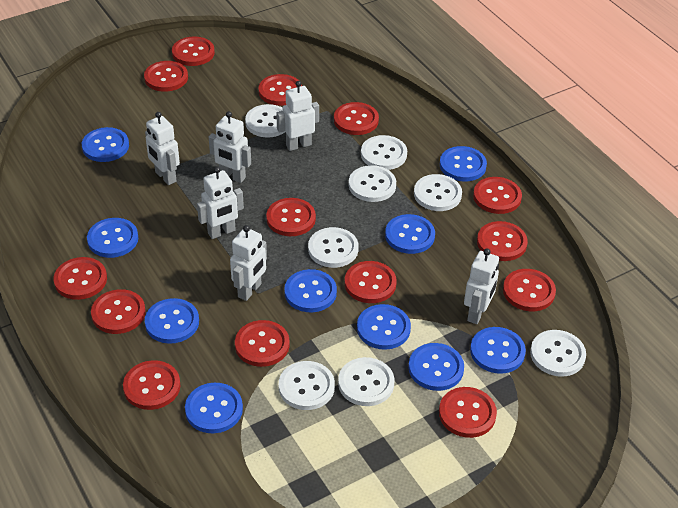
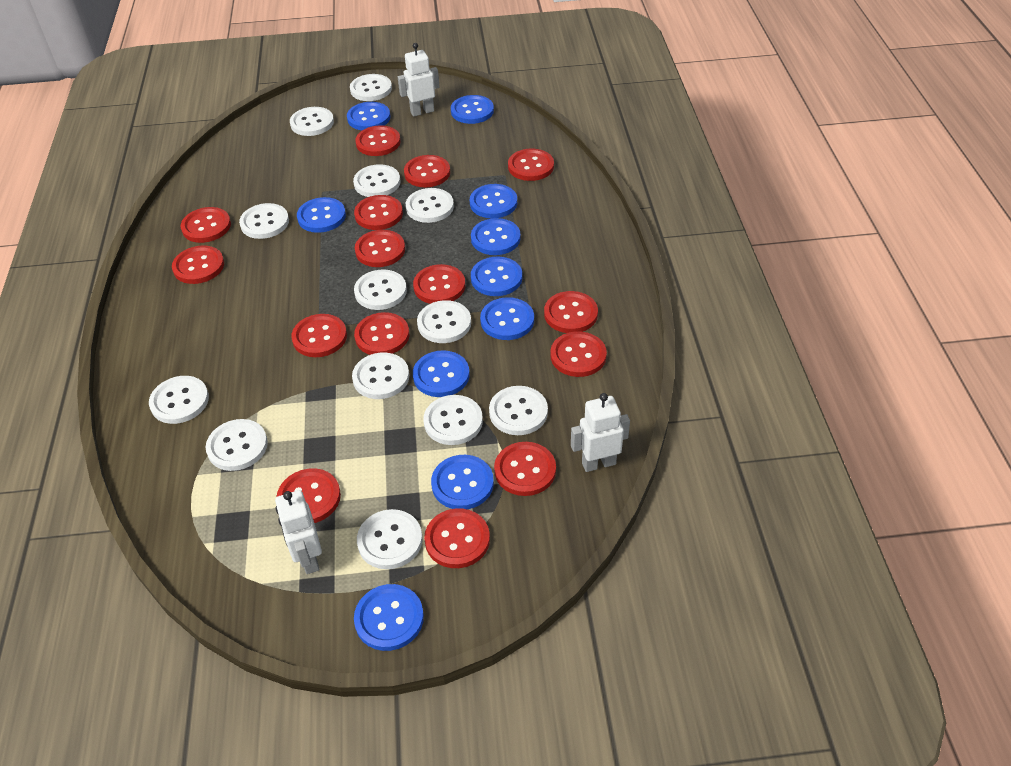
red button: 14 -> 15
white button: 8 -> 13
white robot: 6 -> 3

